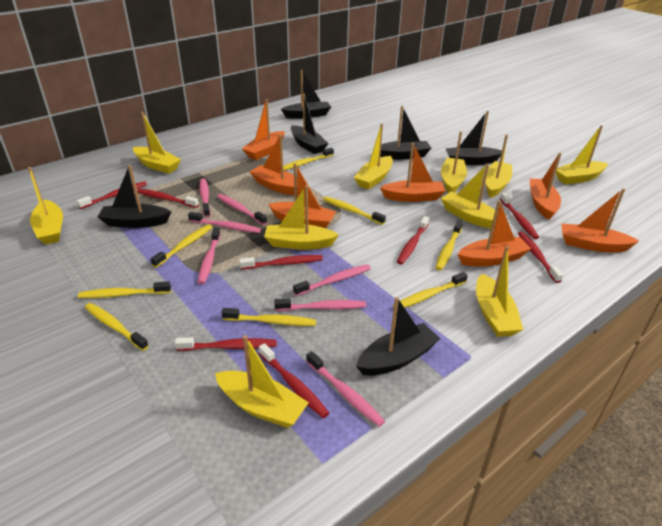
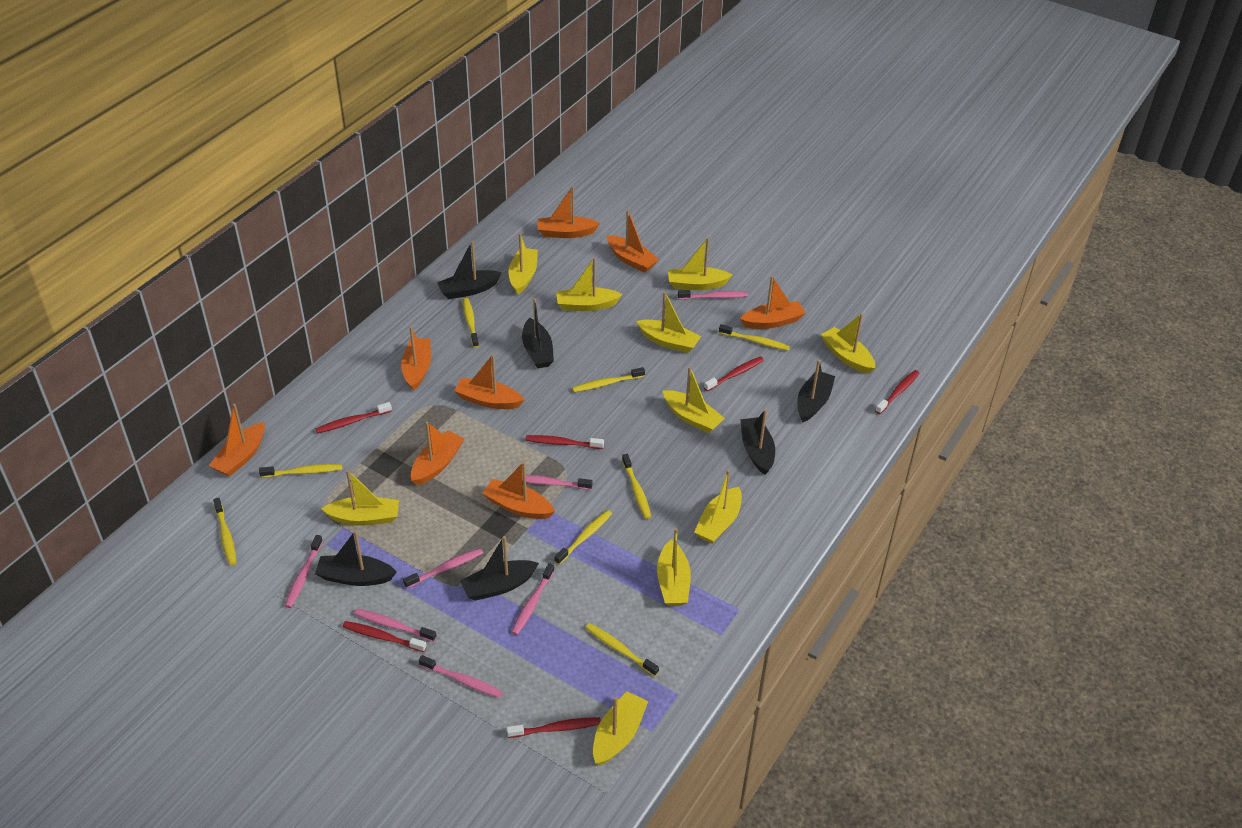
orange boat: 7 -> 8
red toothbrush: 8 -> 6

